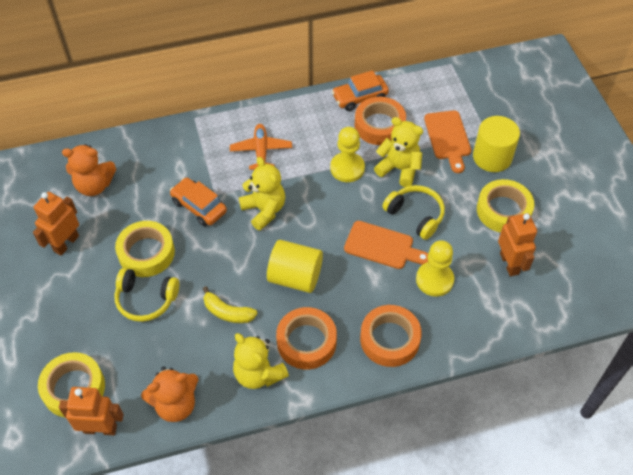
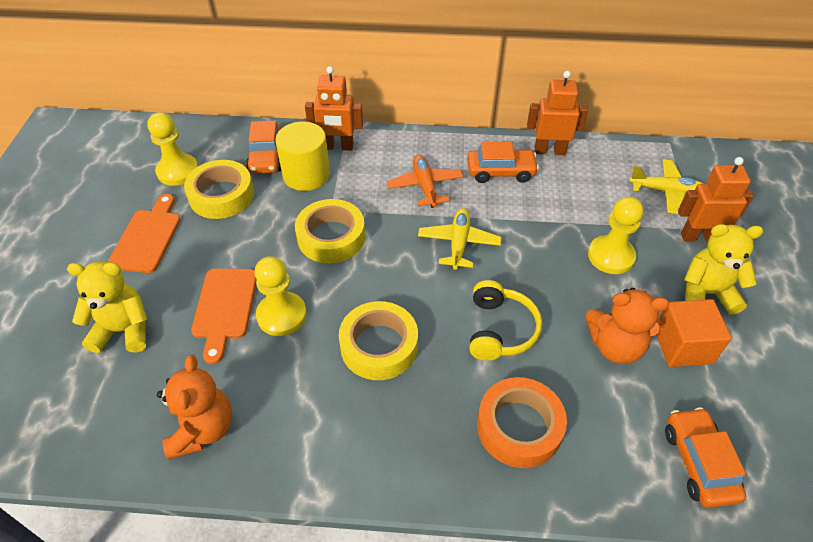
orange car: 2 -> 3
orange cube: 0 -> 1
orange tape: 3 -> 1
yellow banana: 1 -> 0
yellow cylinder: 2 -> 1
yellow headphones: 2 -> 1
yellow pawn: 2 -> 3
yellow plane: 0 -> 2
yellow teddy bear: 3 -> 2

